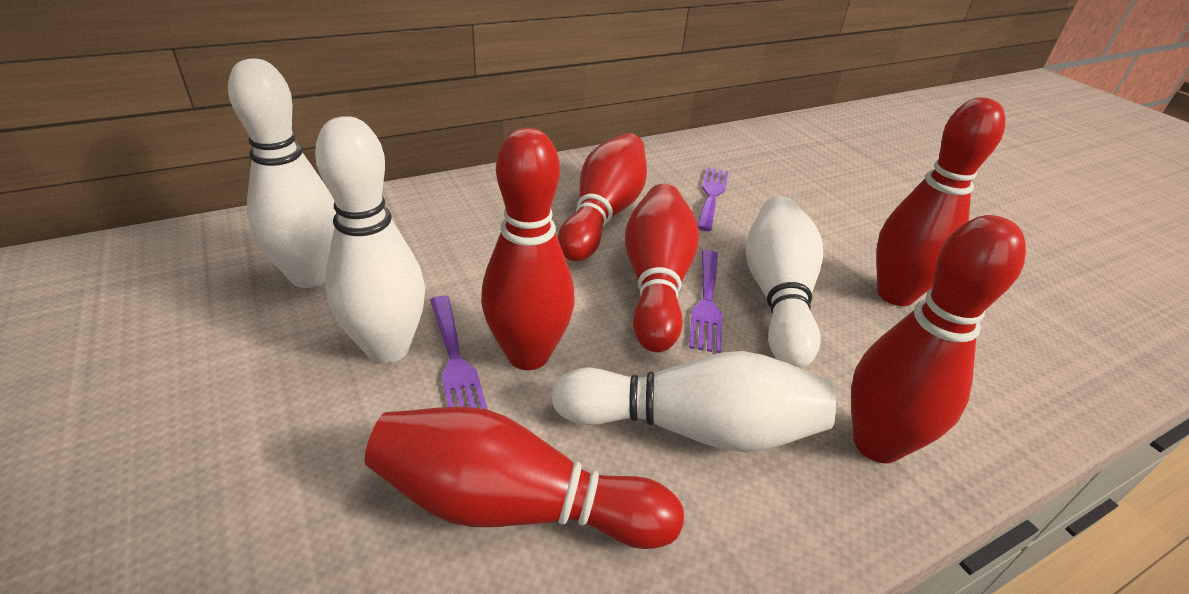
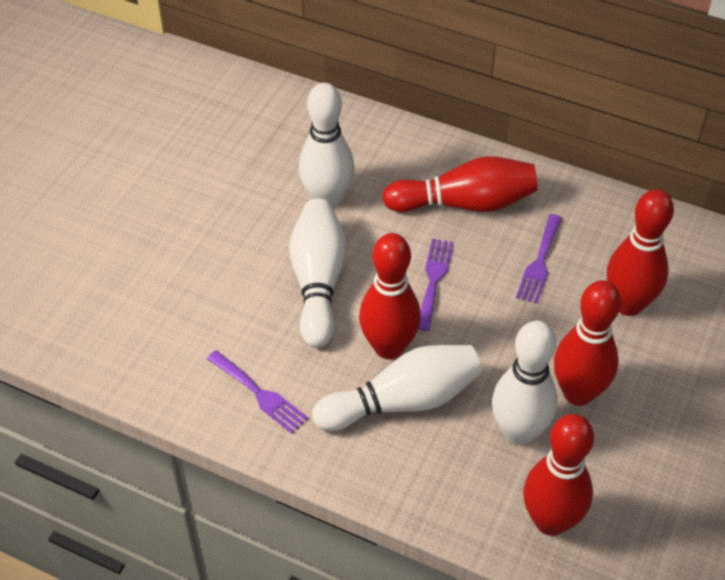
red bowling pin: 6 -> 5

